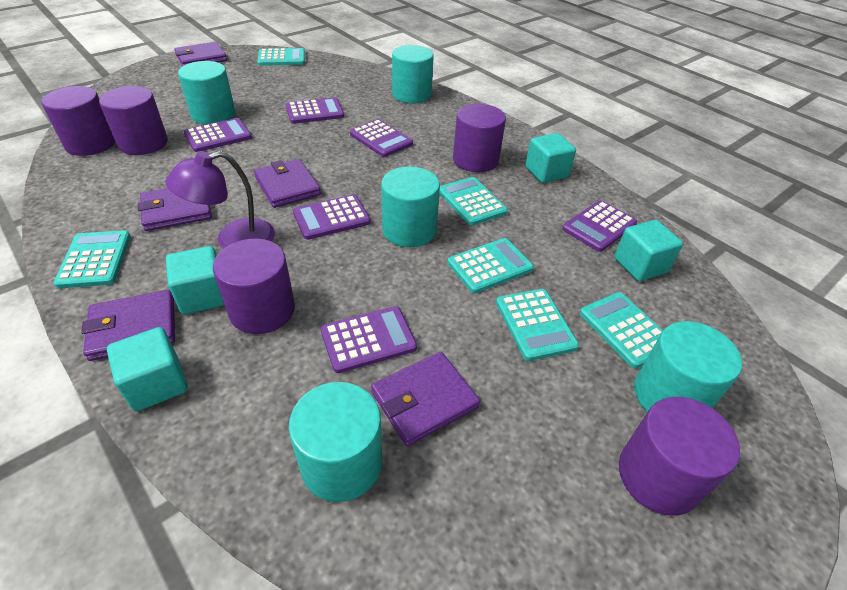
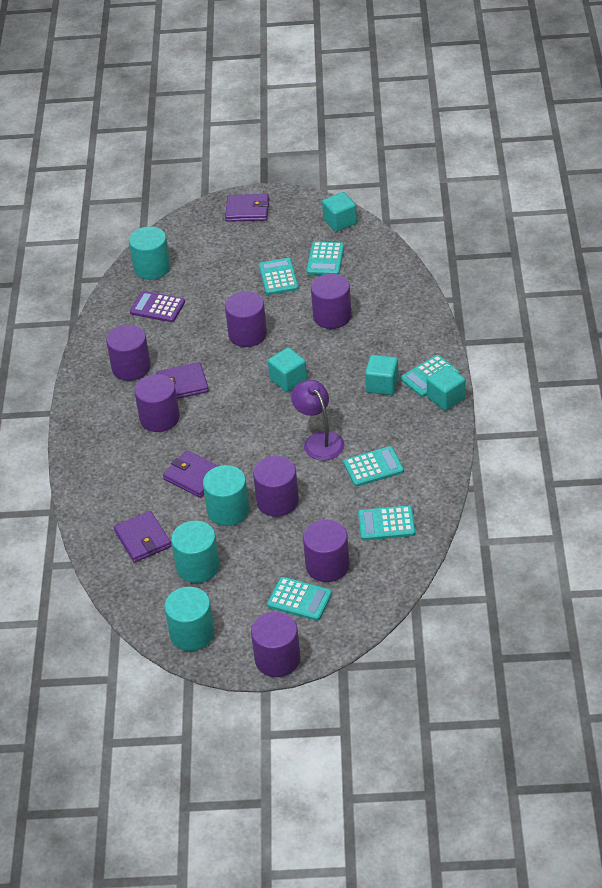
purple calculator: 6 -> 1
purple cylinder: 5 -> 7
purple wallet: 5 -> 4
turquoise cylinder: 5 -> 4

